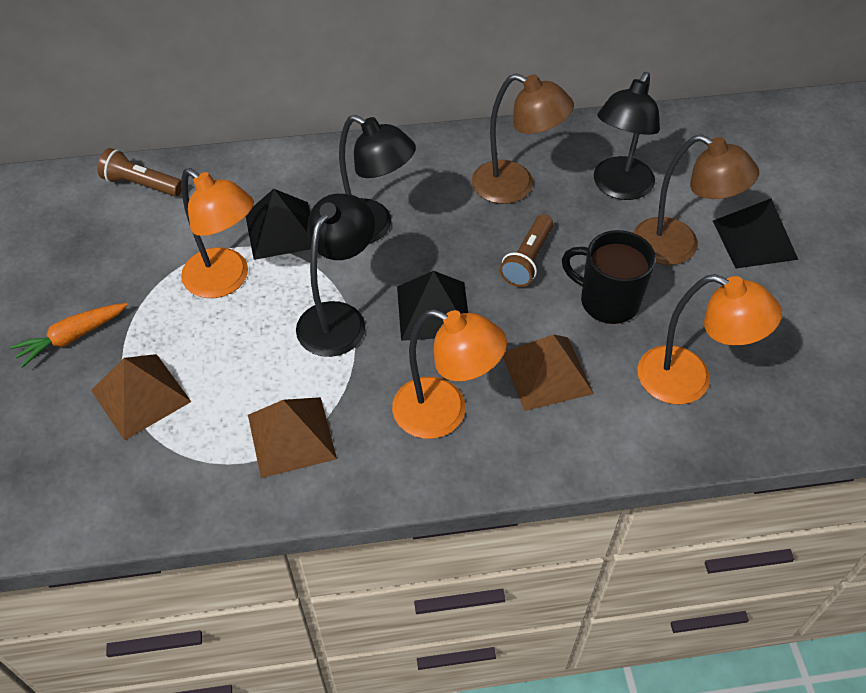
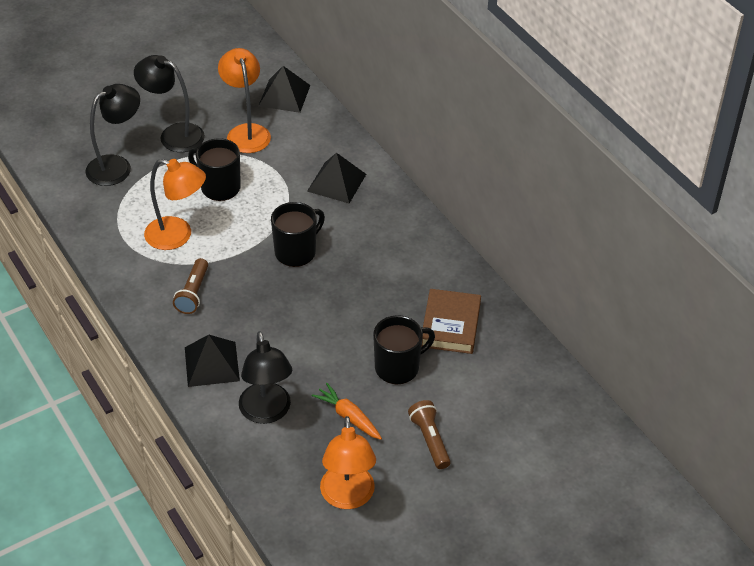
black mug: 1 -> 3
brown book: 0 -> 1
brown lamp: 2 -> 0
brown pyramid: 3 -> 0

